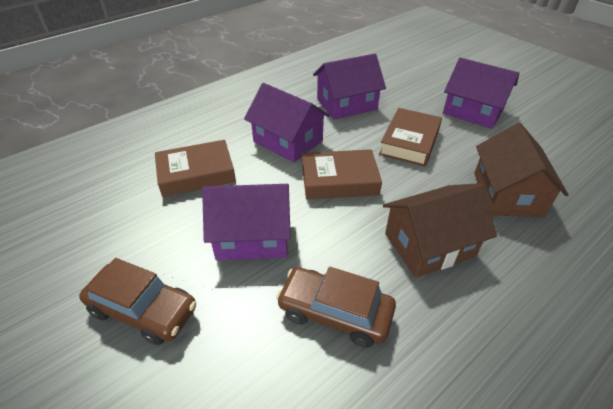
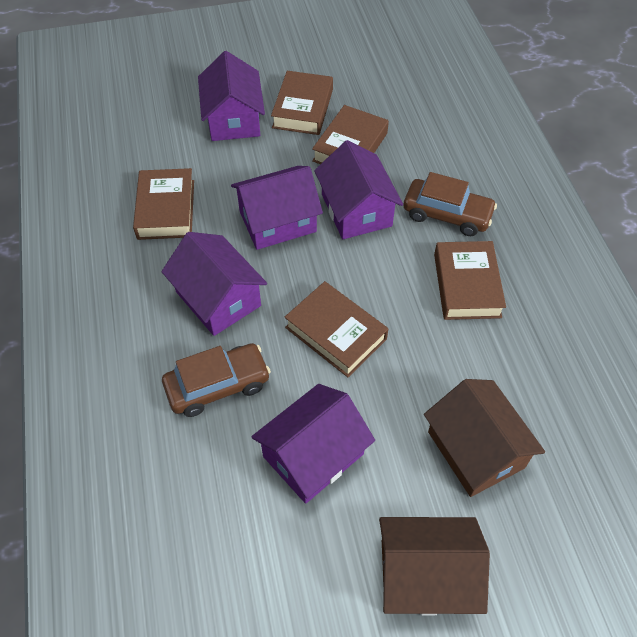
brown book: 3 -> 5
purple house: 4 -> 5

